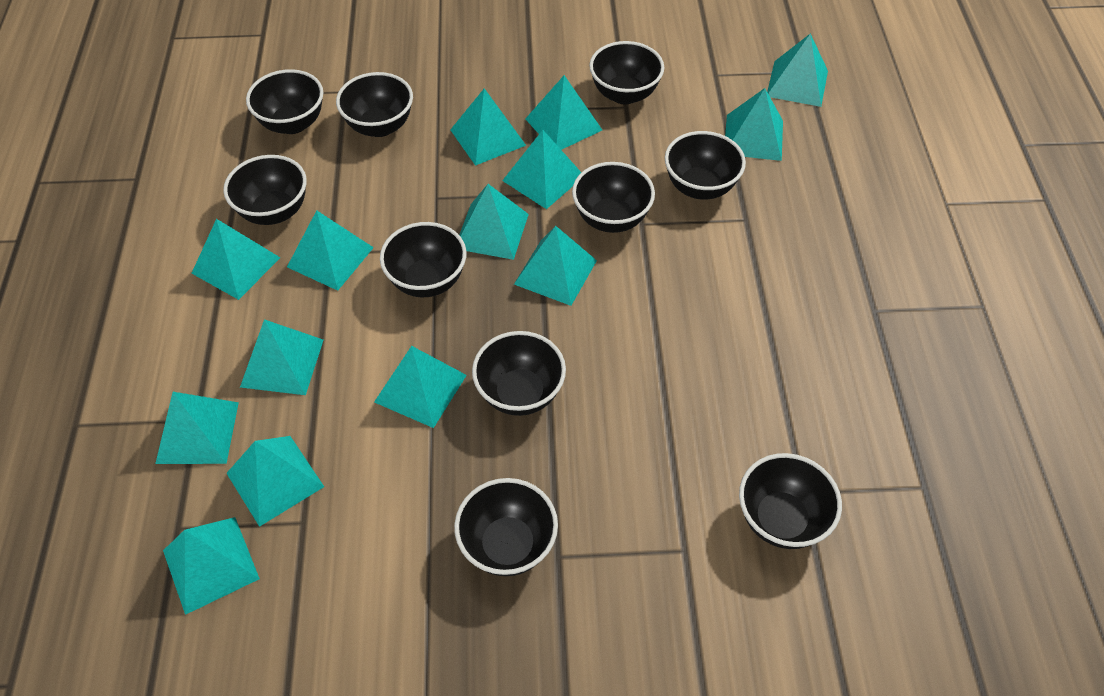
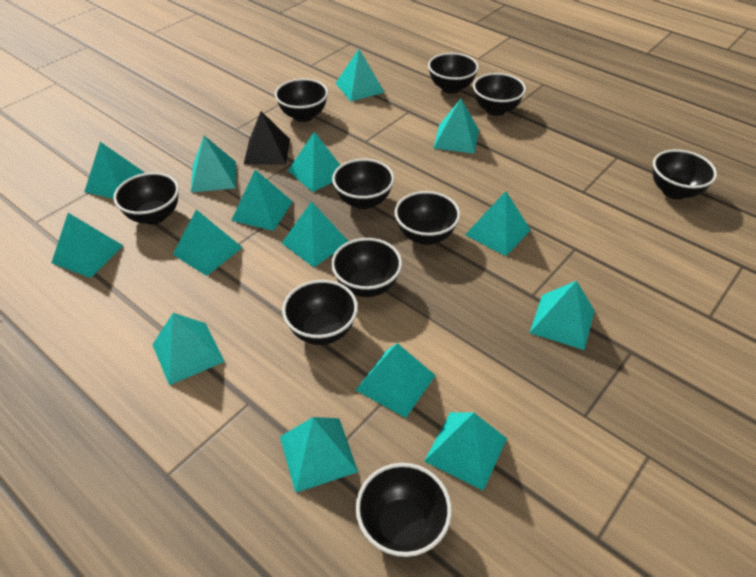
black pyramid: 0 -> 1
turquoise pyramid: 14 -> 15

